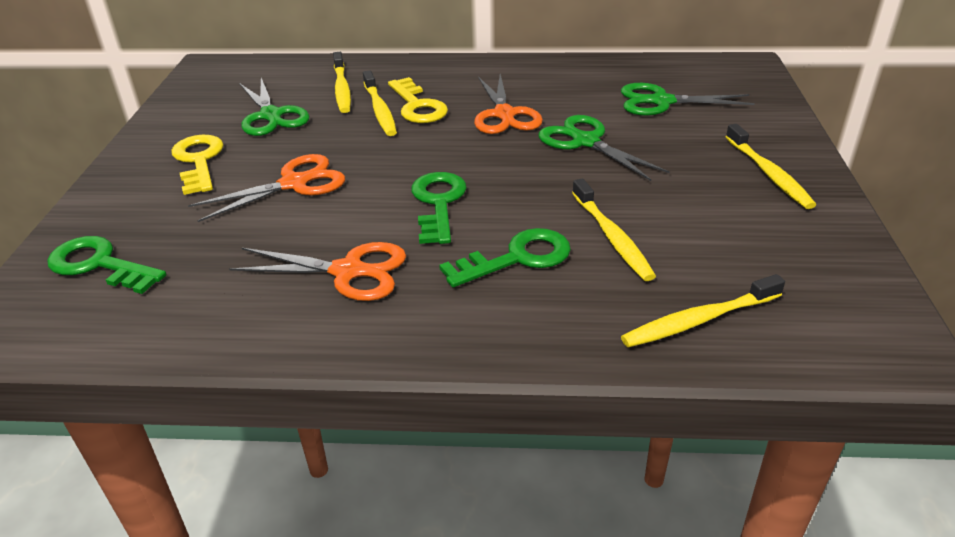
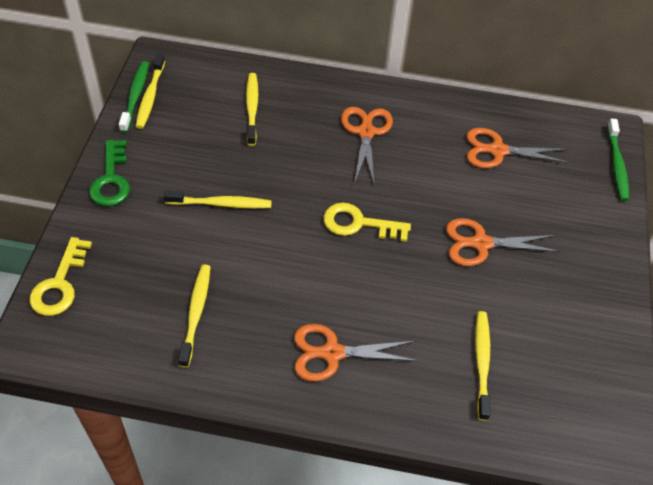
green key: 3 -> 1
green scissors: 3 -> 0
green toothbrush: 0 -> 2
orange scissors: 3 -> 4

